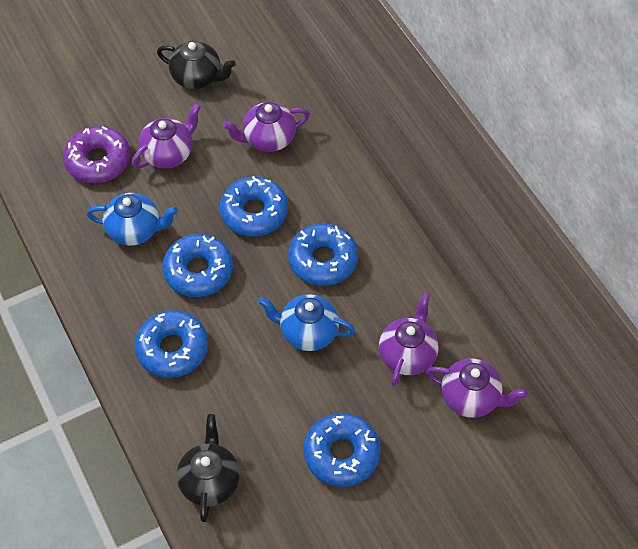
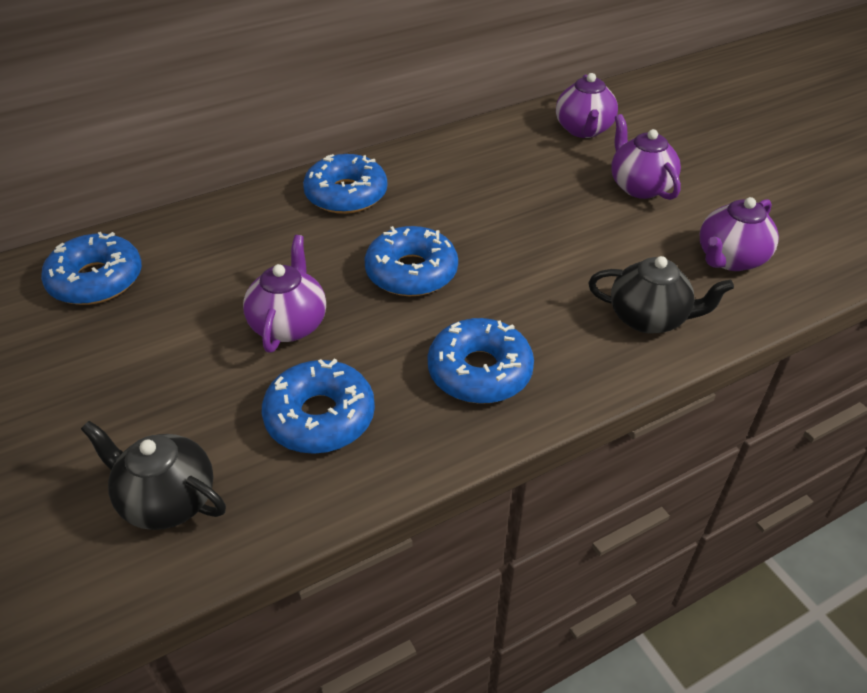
blue teapot: 2 -> 0
purple donut: 1 -> 0

